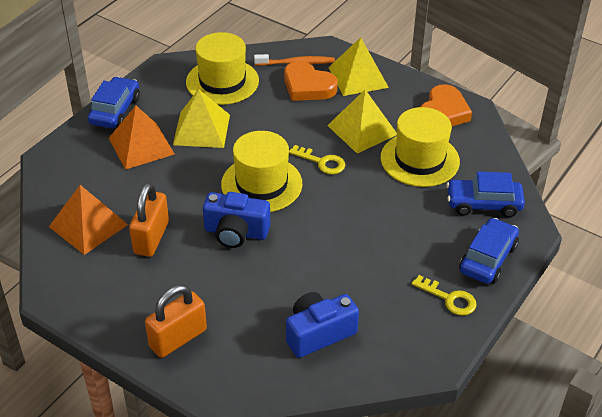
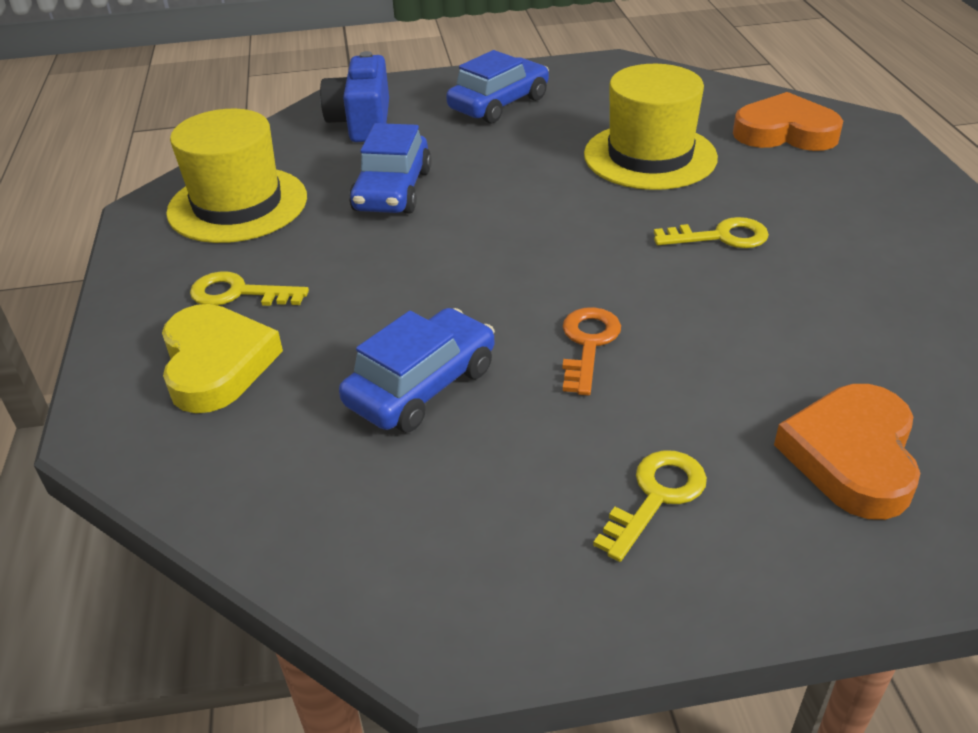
blue camera: 2 -> 1
orange key: 0 -> 1
orange padlock: 2 -> 0
orange pyramid: 2 -> 0
orange toothbrush: 1 -> 0
yellow hat: 3 -> 2
yellow heart: 0 -> 1
yellow key: 2 -> 3
yellow pyramid: 3 -> 0

